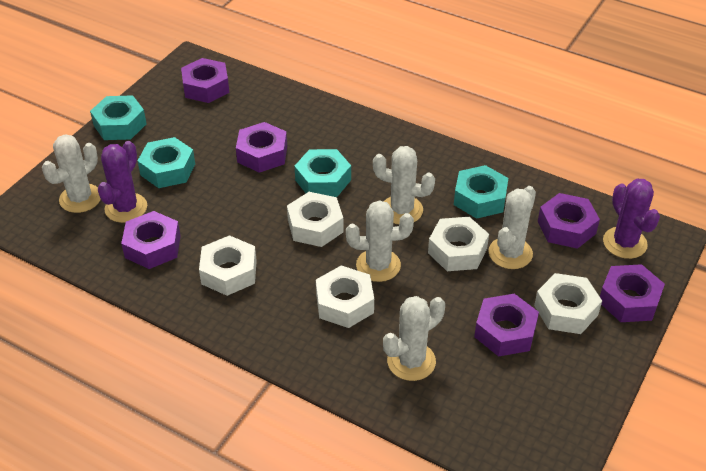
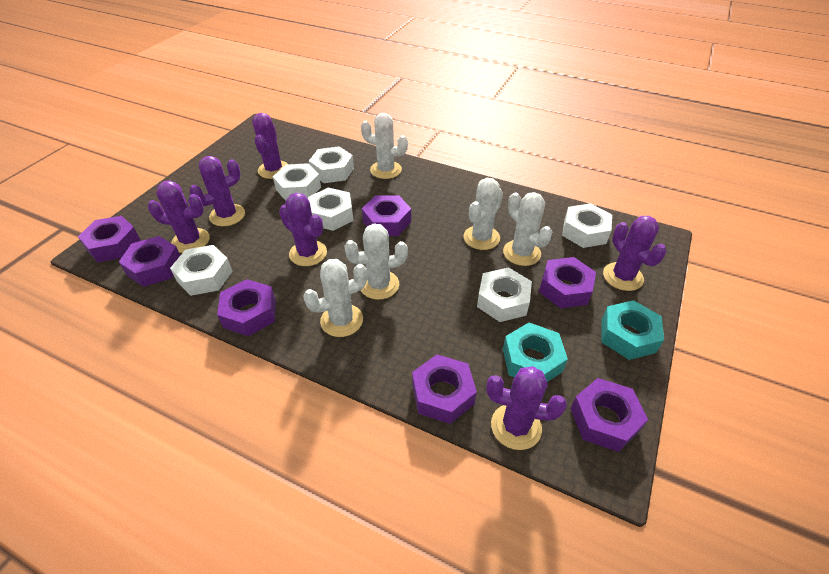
purple cactus: 2 -> 6
purple nut: 6 -> 7
turquoise nut: 4 -> 2
white nut: 5 -> 6

